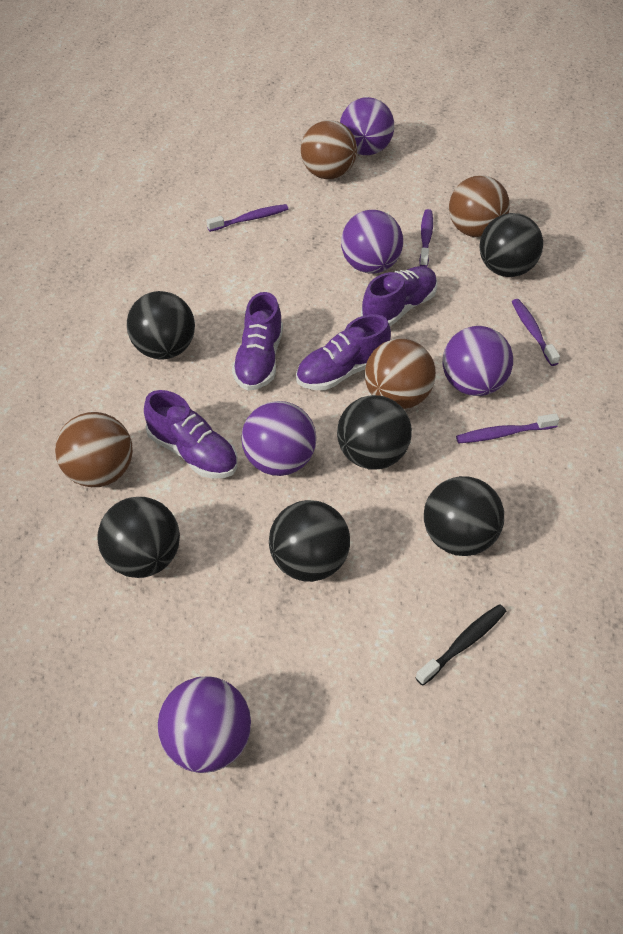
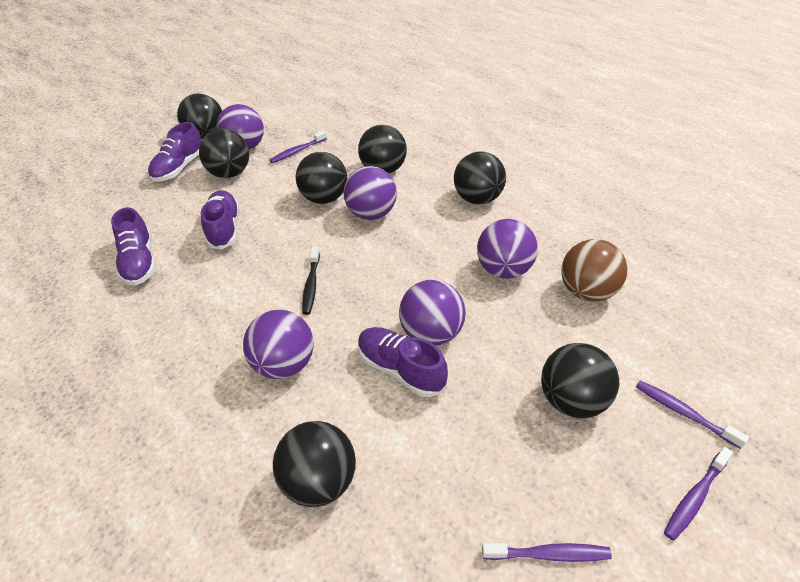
black ball: 6 -> 7
brown ball: 4 -> 1

